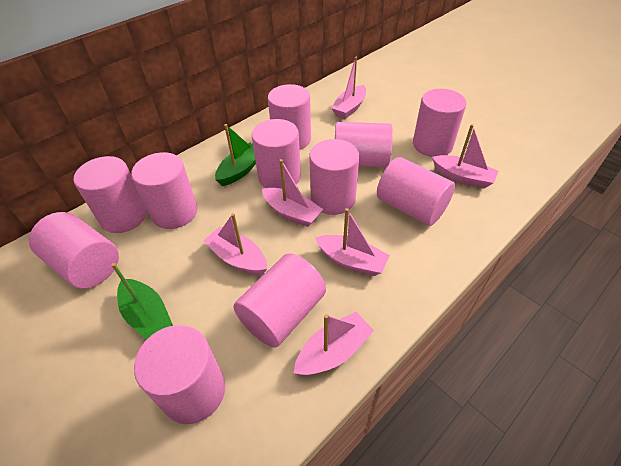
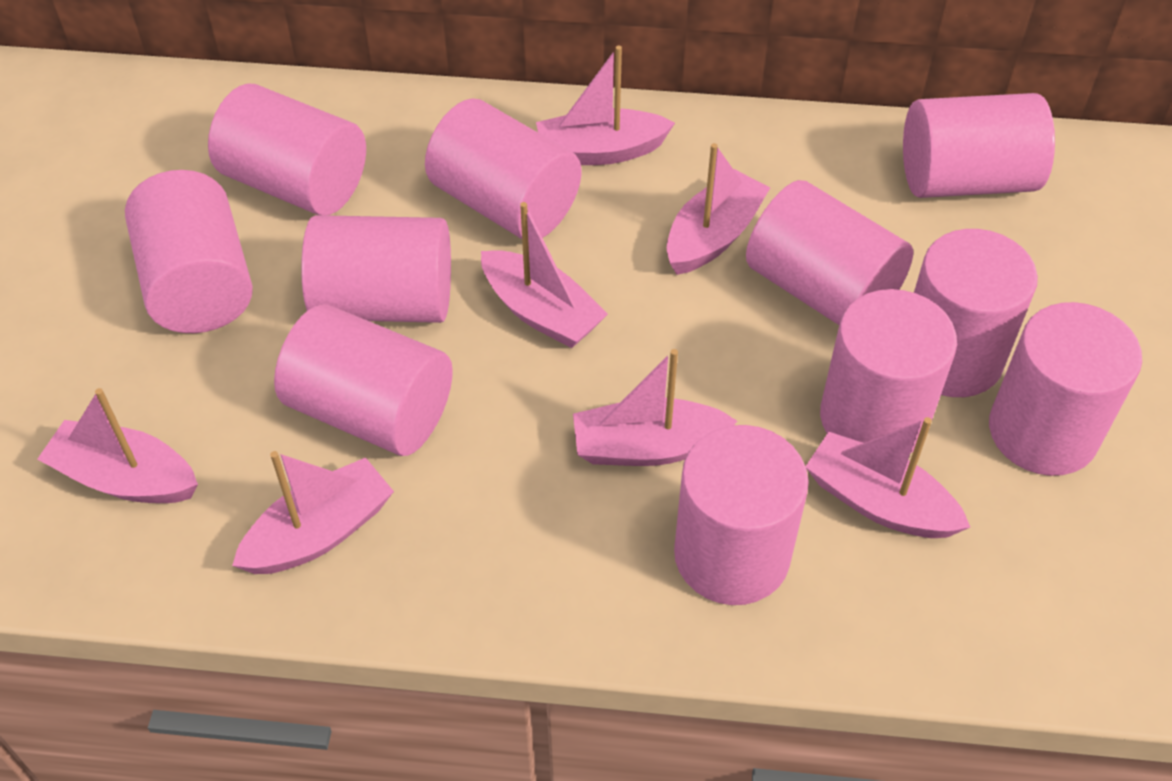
green boat: 2 -> 0
pink boat: 6 -> 7

